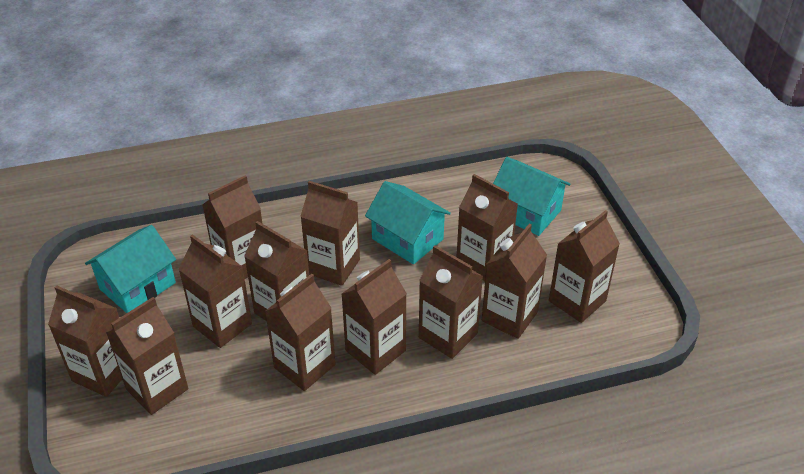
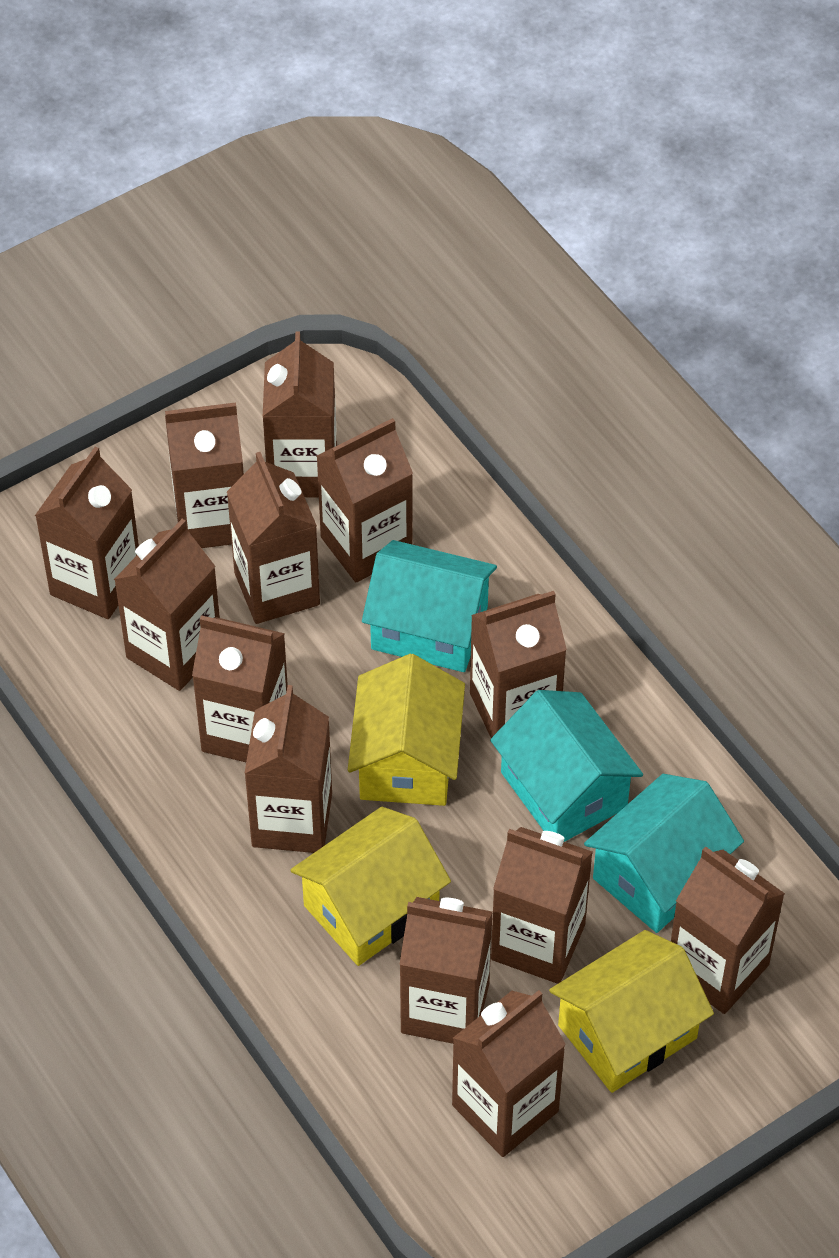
brown carton: 12 -> 13
yellow house: 0 -> 3

